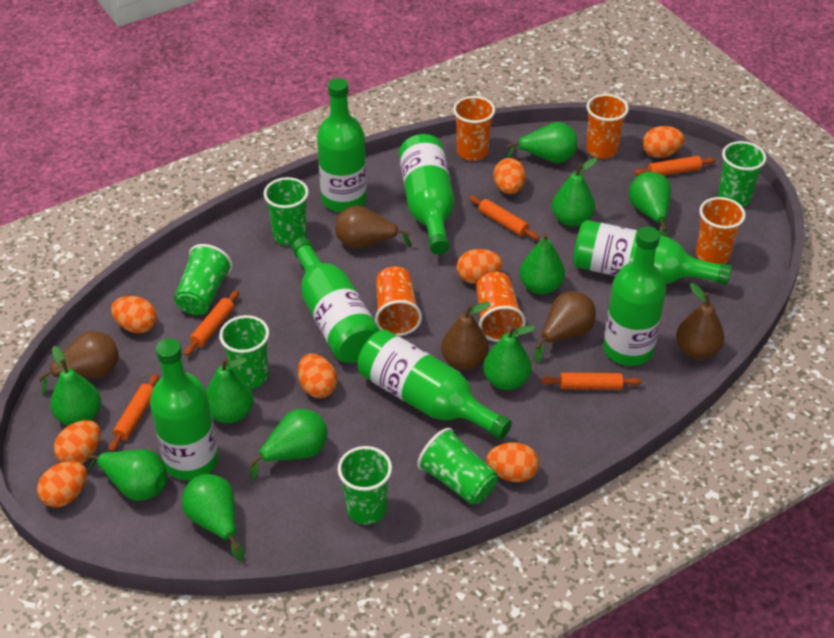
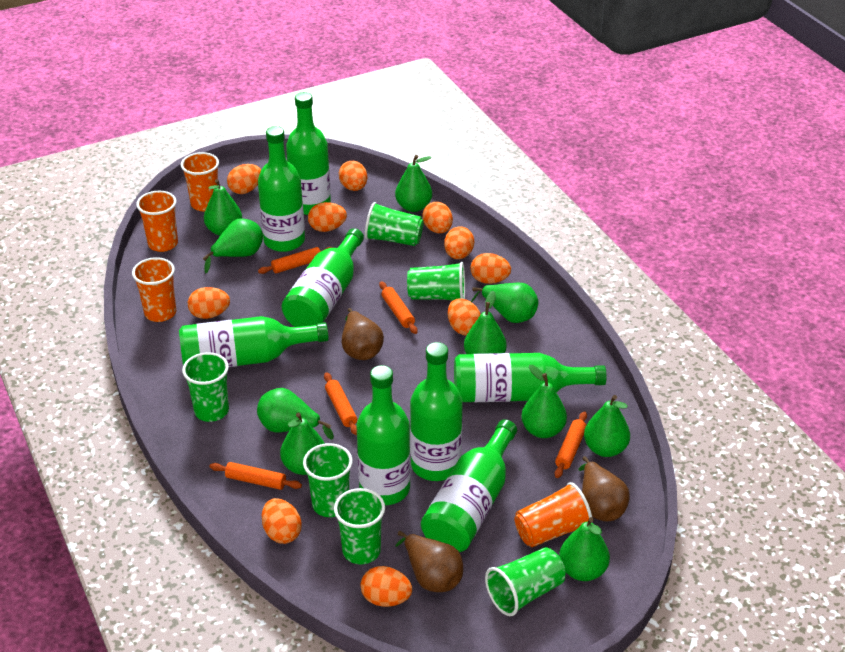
brown pear: 5 -> 3
green bottle: 7 -> 8
orange cup: 5 -> 4
orange egg: 8 -> 10

